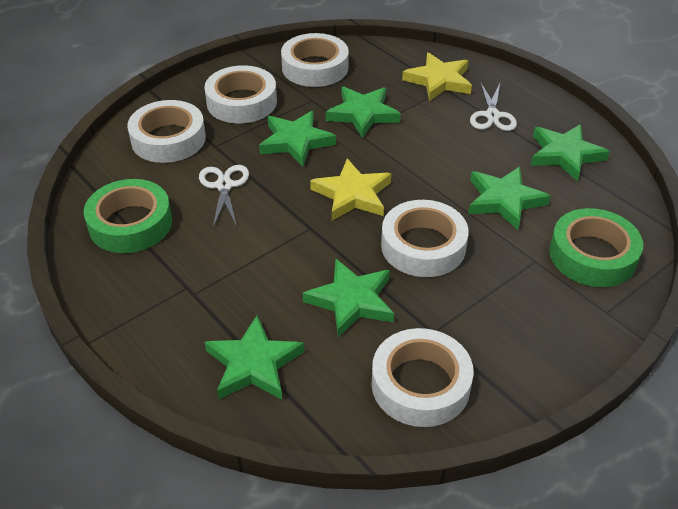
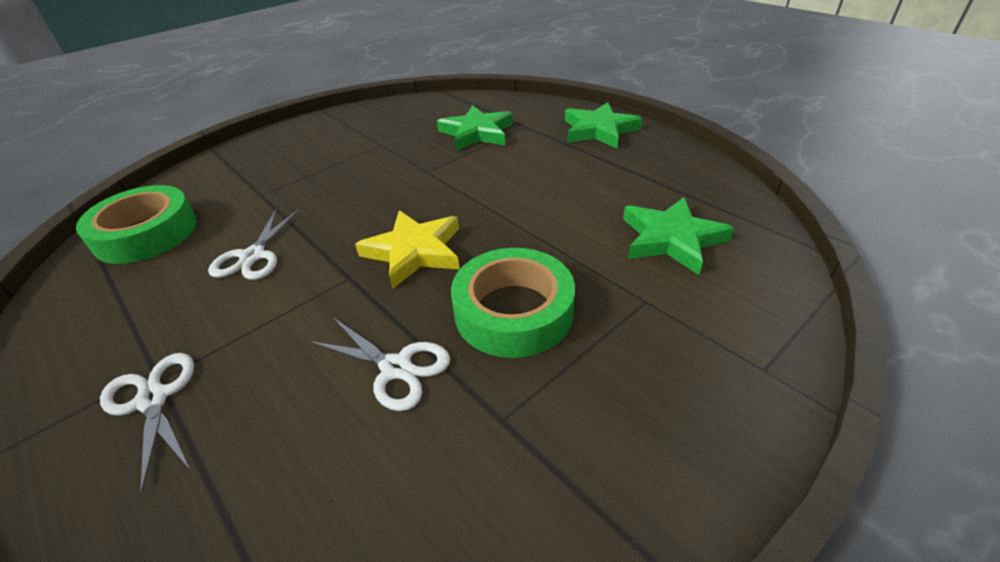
green star: 6 -> 3
white scissors: 2 -> 3
white tape: 5 -> 0
yellow star: 2 -> 1

